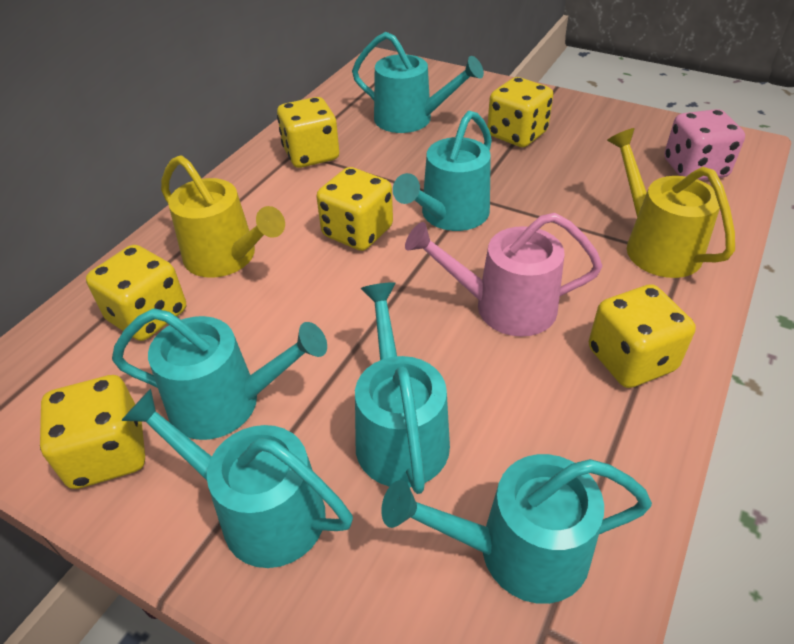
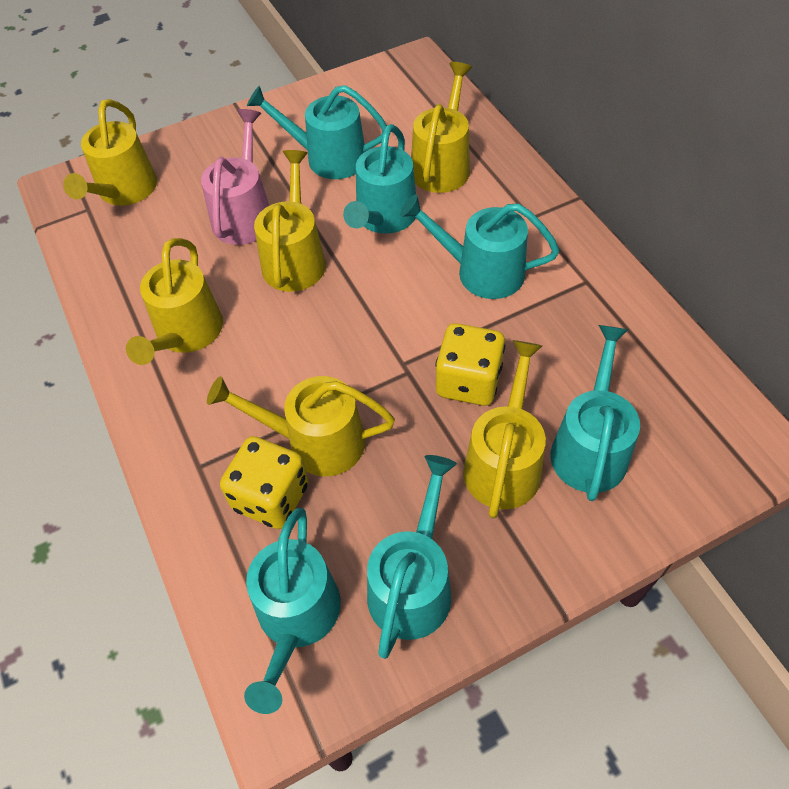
pink dice: 1 -> 0
yellow dice: 6 -> 2
yellow watering can: 2 -> 6

